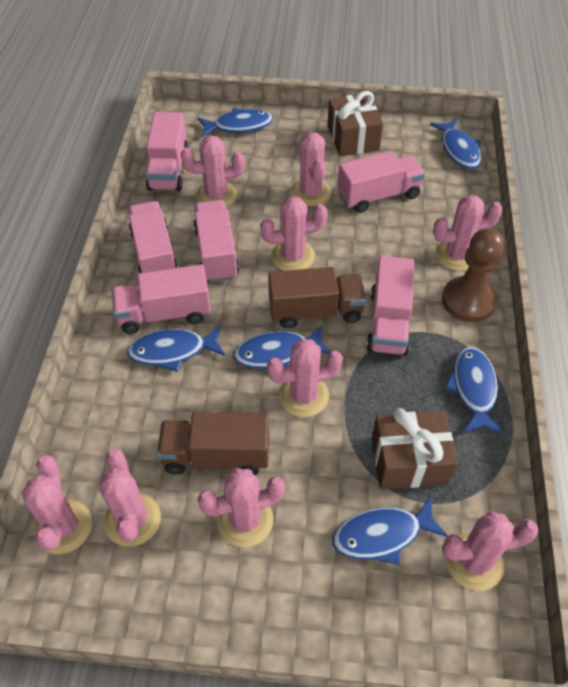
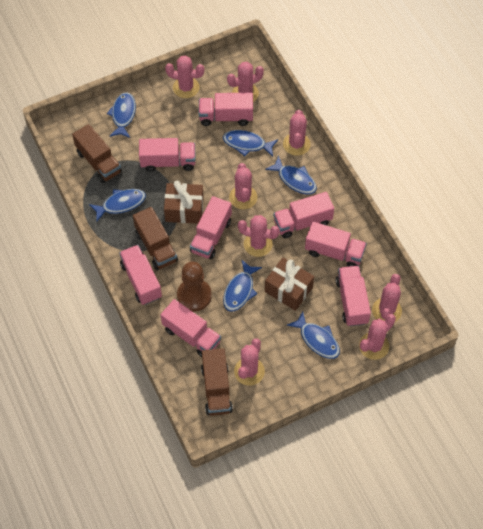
brown truck: 2 -> 3
pink cactus: 9 -> 8
pink truck: 6 -> 8

